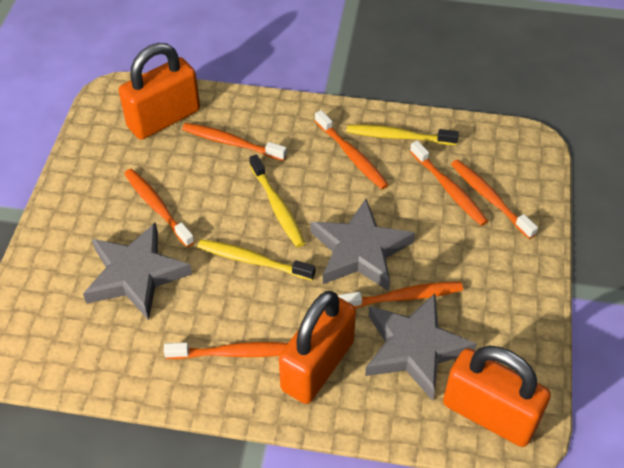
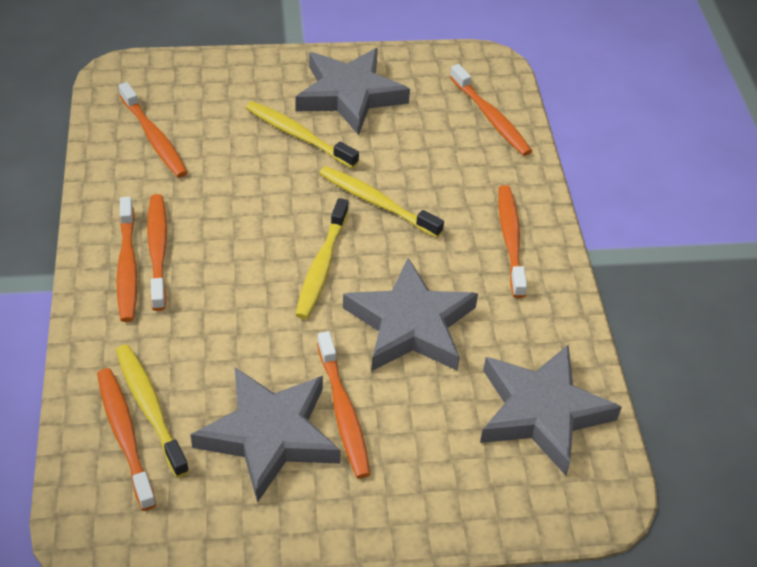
grey star: 3 -> 4
orange padlock: 3 -> 0
yellow toothbrush: 3 -> 4

